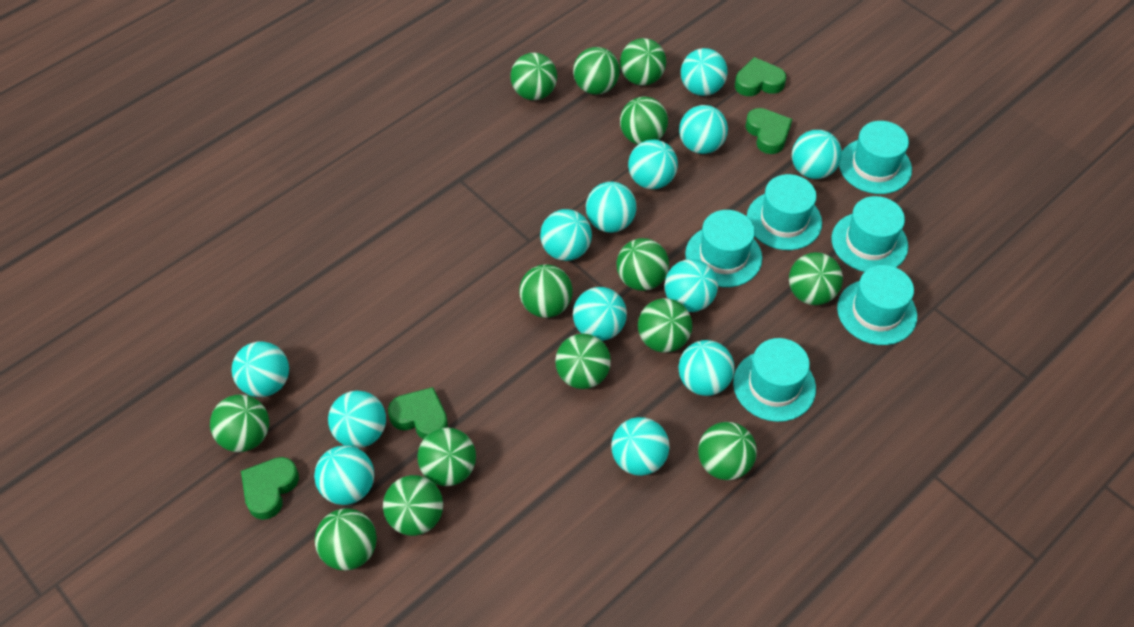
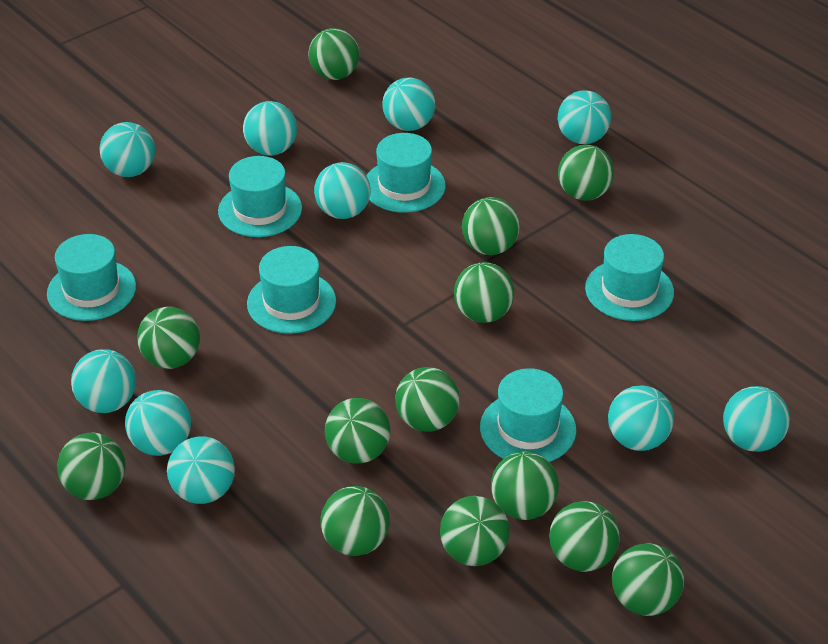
green ball: 14 -> 13
green heart: 4 -> 0
turquoise ball: 13 -> 10

